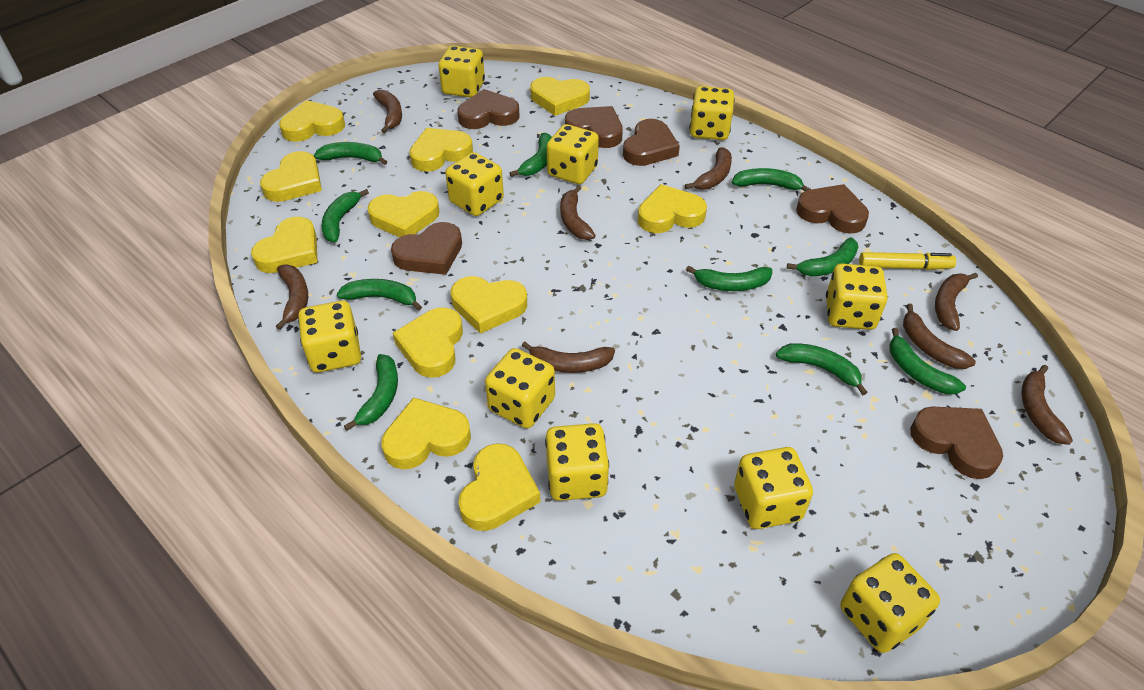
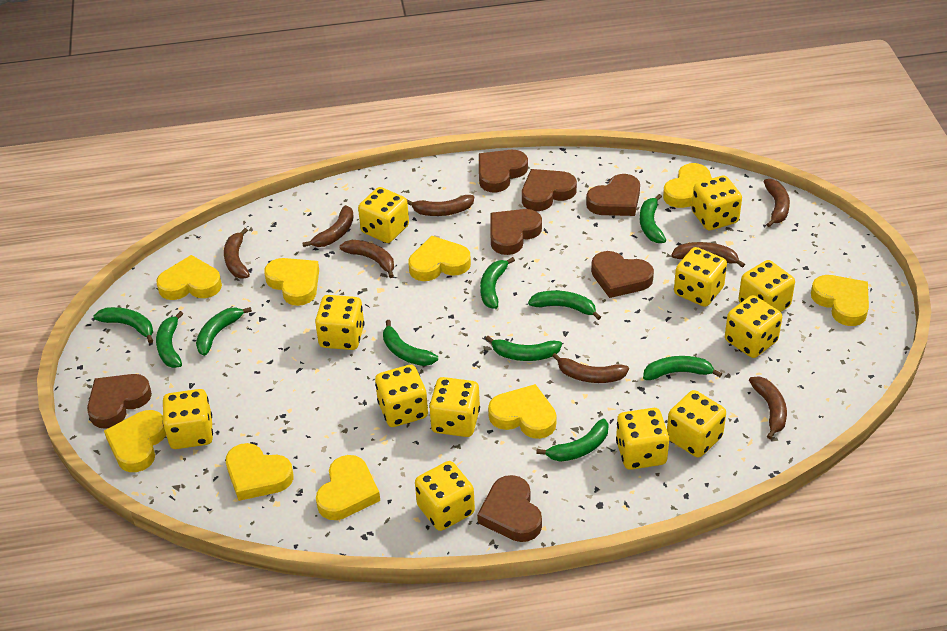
brown heart: 6 -> 7
yellow dice: 10 -> 12
yellow heart: 11 -> 9
yellow marker: 1 -> 0

